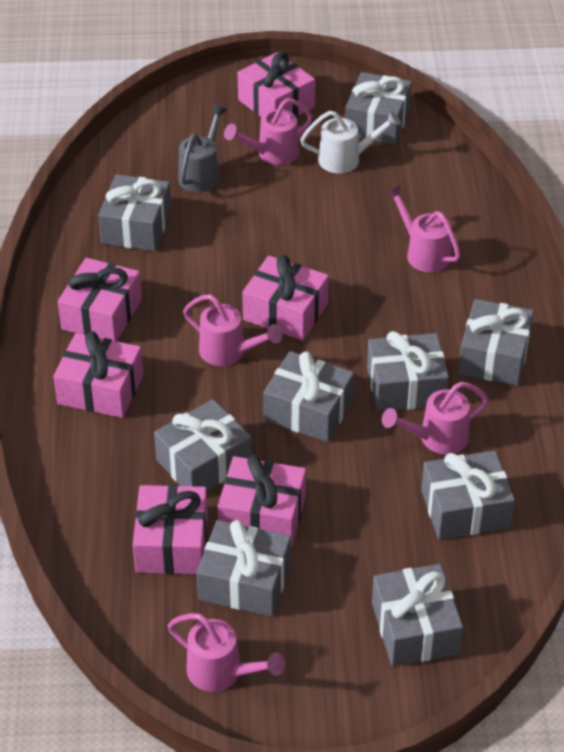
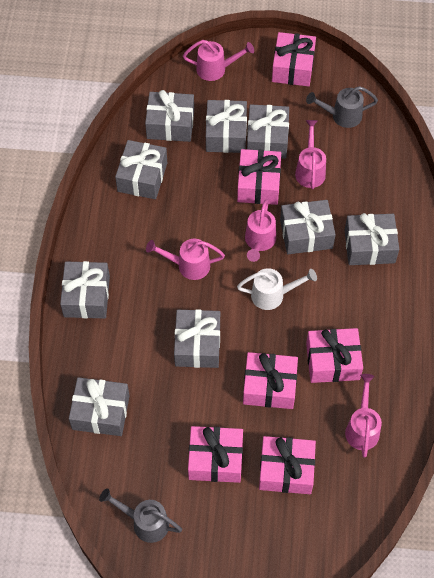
grey watering can: 1 -> 2

